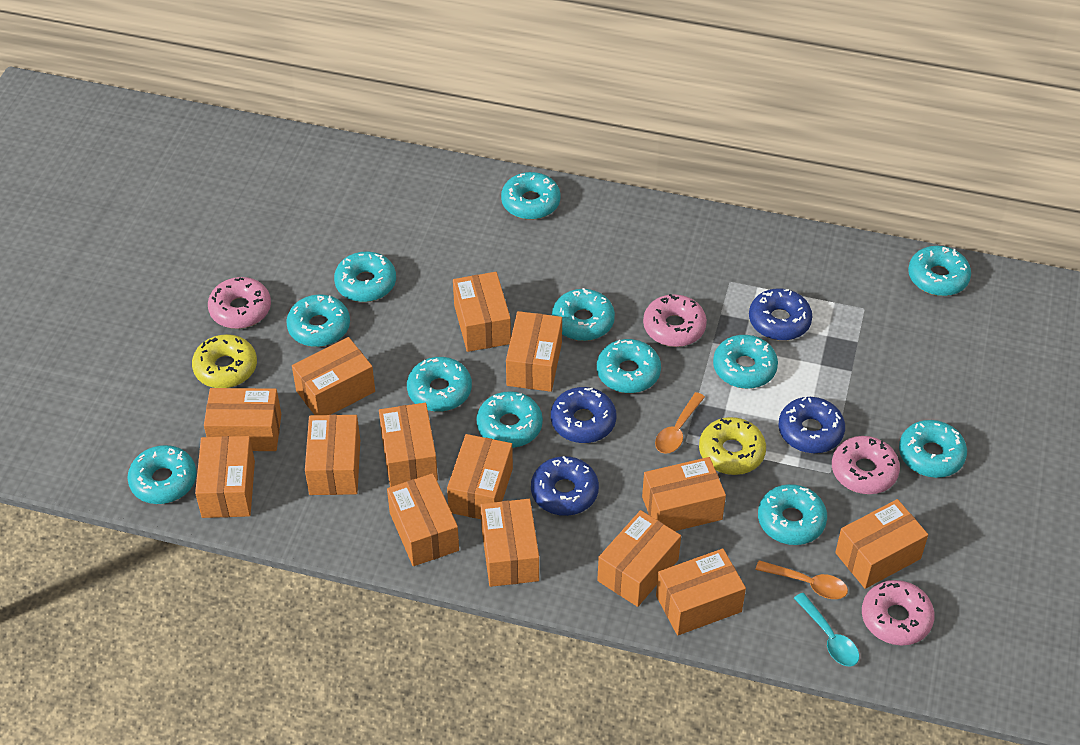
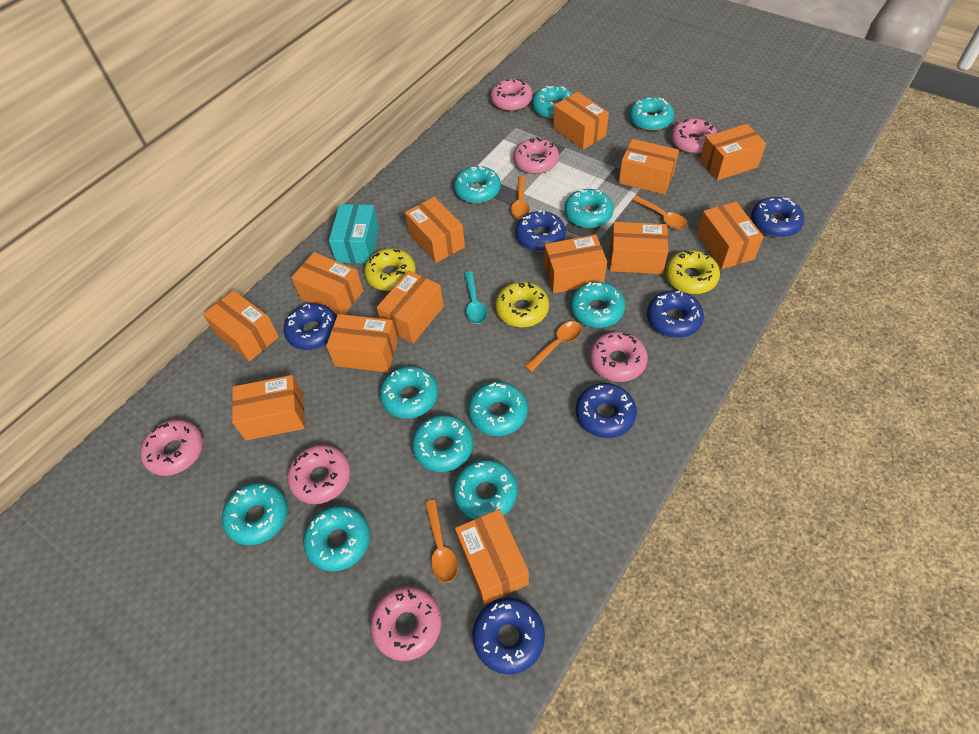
blue donut: 4 -> 6
orange box: 14 -> 13
orange spoon: 2 -> 4
pink donut: 4 -> 7
turquoise box: 0 -> 1
turquoise donut: 12 -> 11
yellow donut: 2 -> 3

